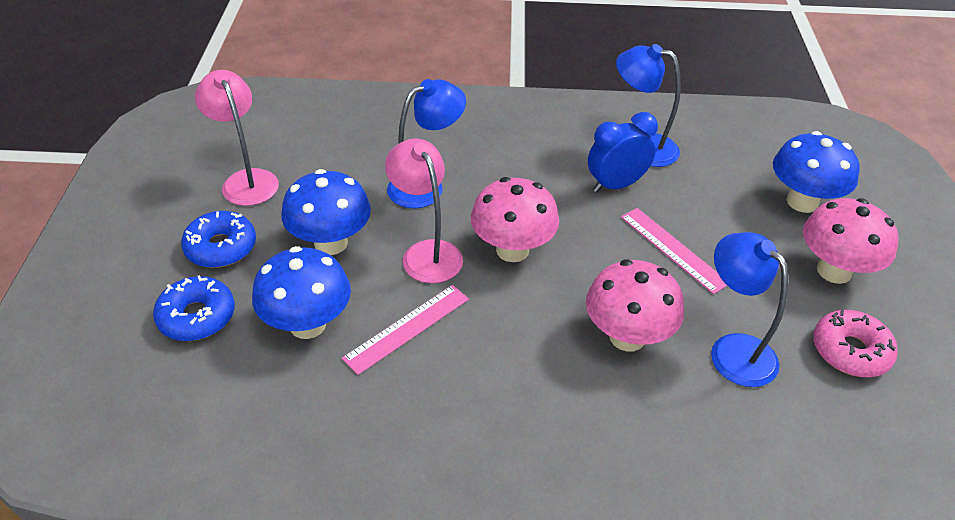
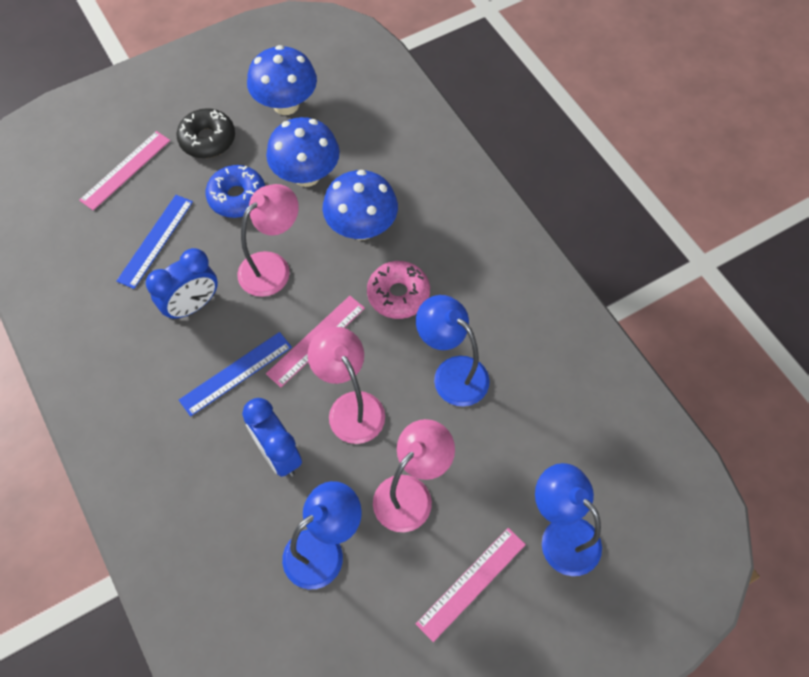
black donut: 0 -> 1
blue clock: 1 -> 2
blue donut: 2 -> 1
blue ruler: 0 -> 2
pink lamp: 2 -> 3
pink mushroom: 3 -> 0
pink ruler: 2 -> 3

